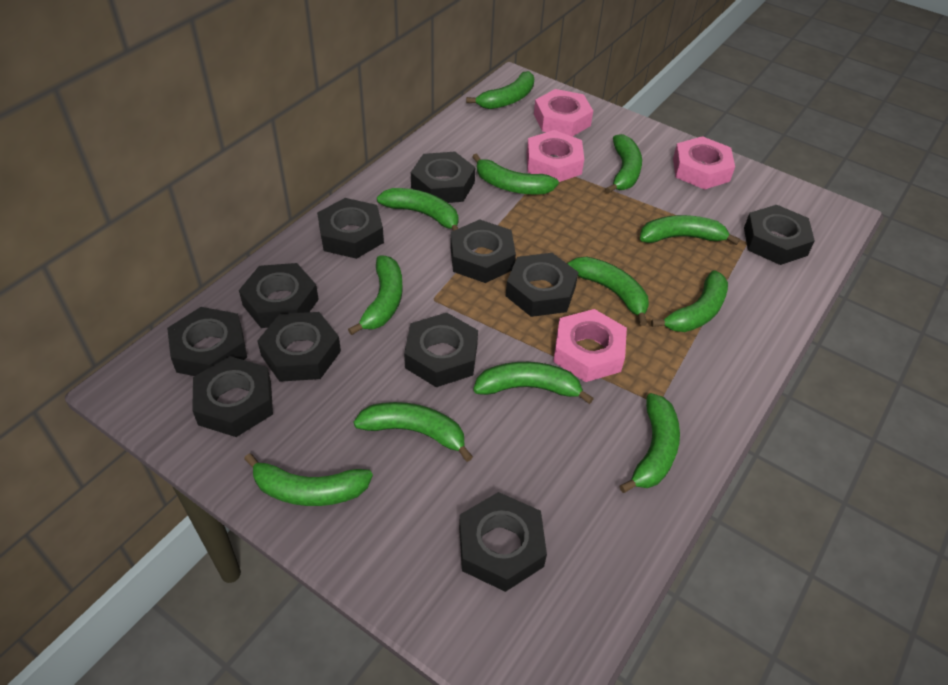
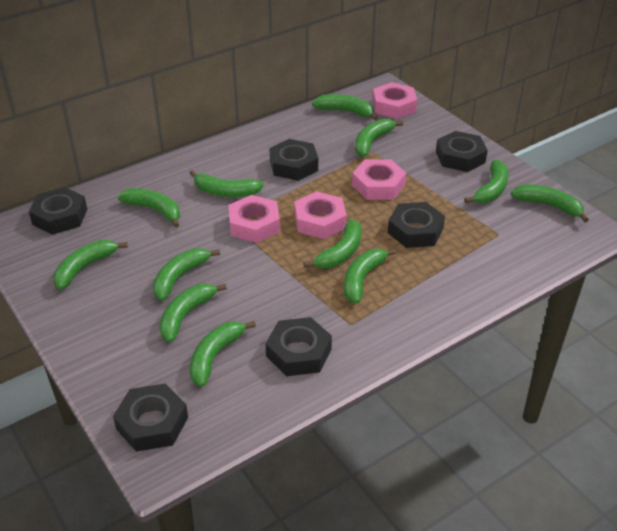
black nut: 11 -> 6

